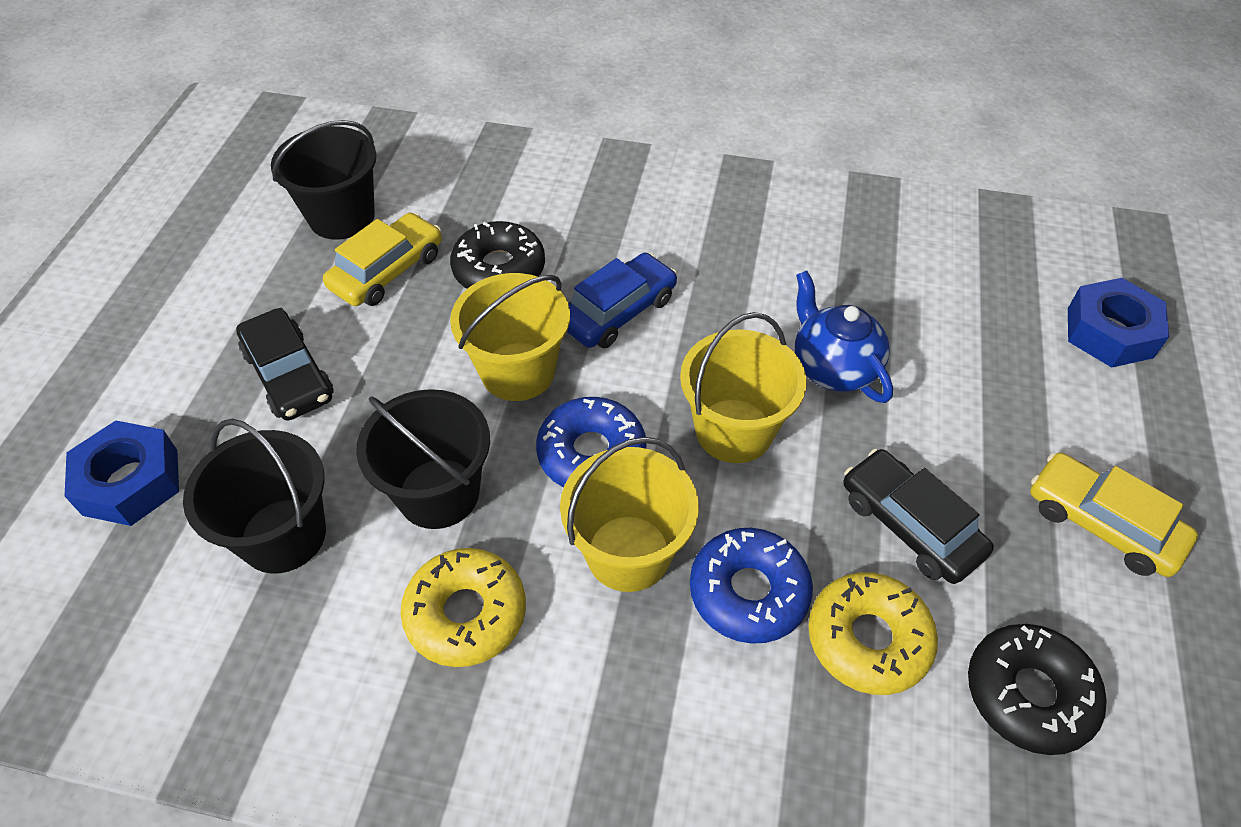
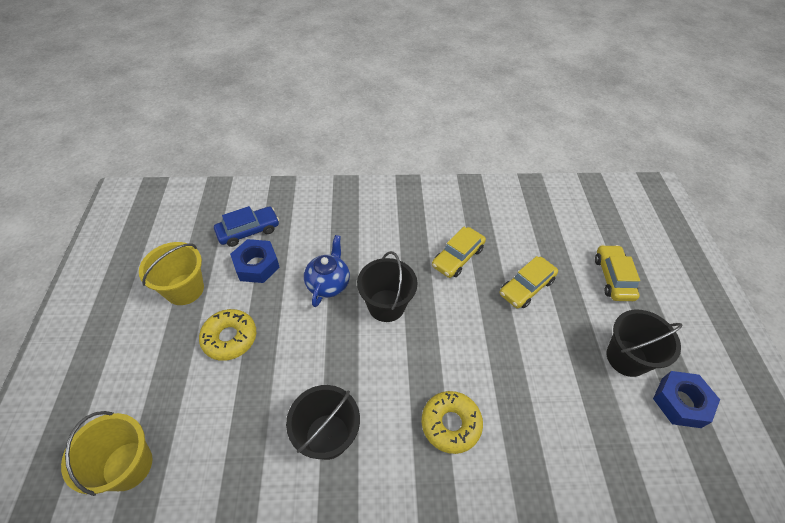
black car: 2 -> 0
black donut: 2 -> 0
blue donut: 2 -> 0
yellow bucket: 3 -> 2
yellow car: 2 -> 3

